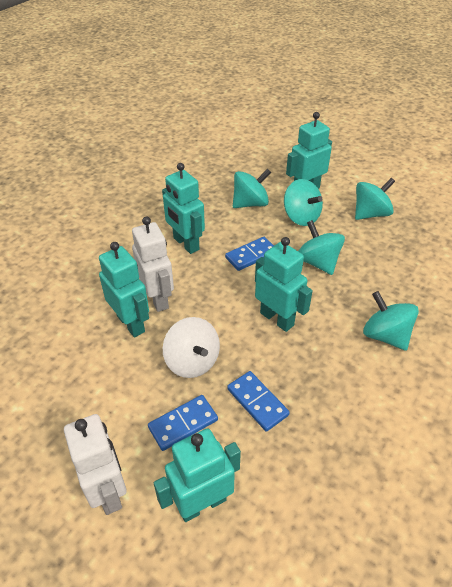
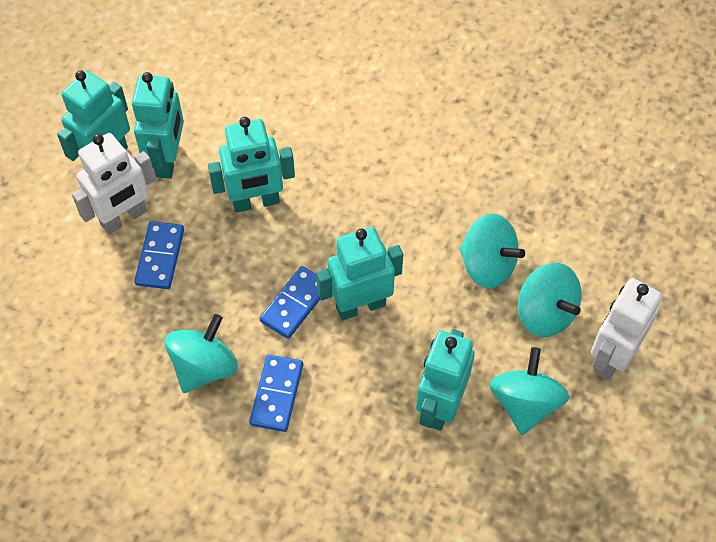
turquoise spinning top: 5 -> 4
white spinning top: 1 -> 0

